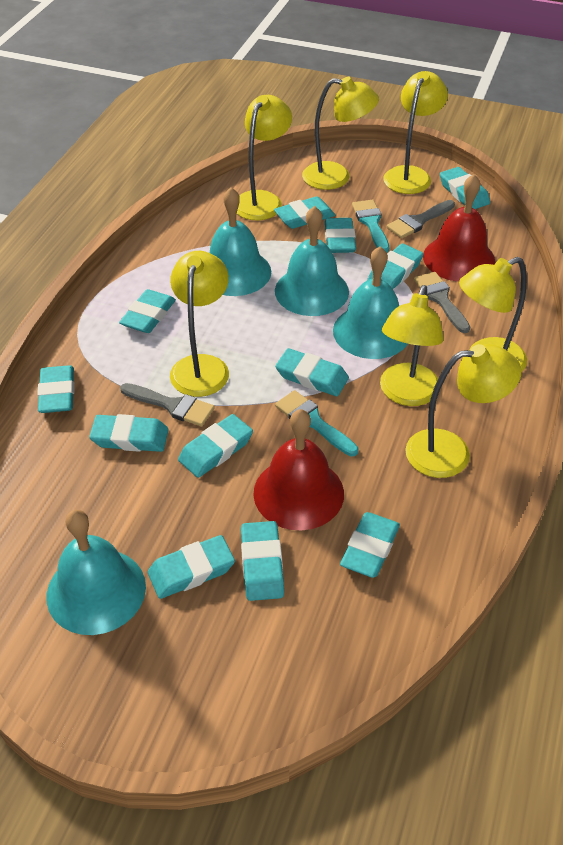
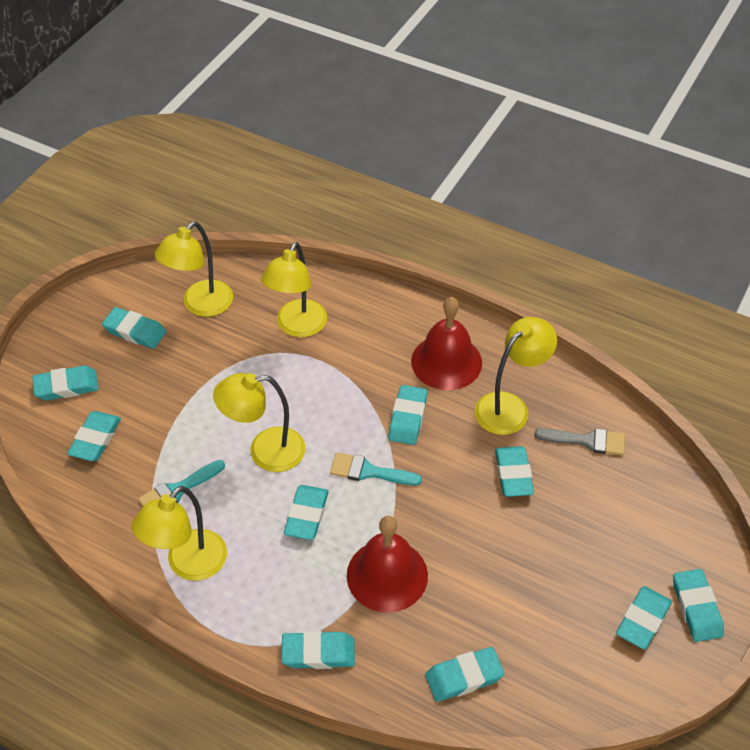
grey brush: 3 -> 1
turquoise bell: 4 -> 0
turquoise eraser: 12 -> 10
yellow lamp: 7 -> 5

